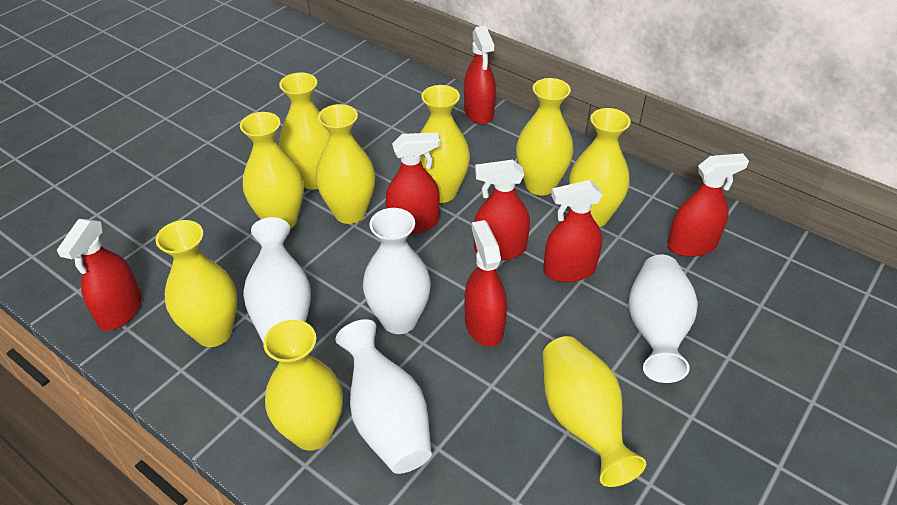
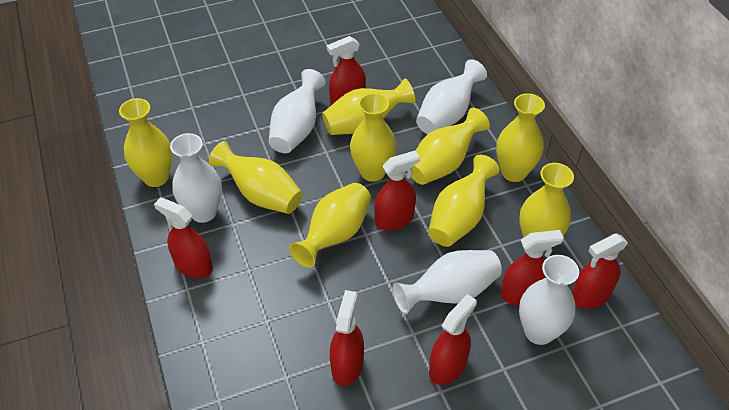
white vase: 4 -> 5

